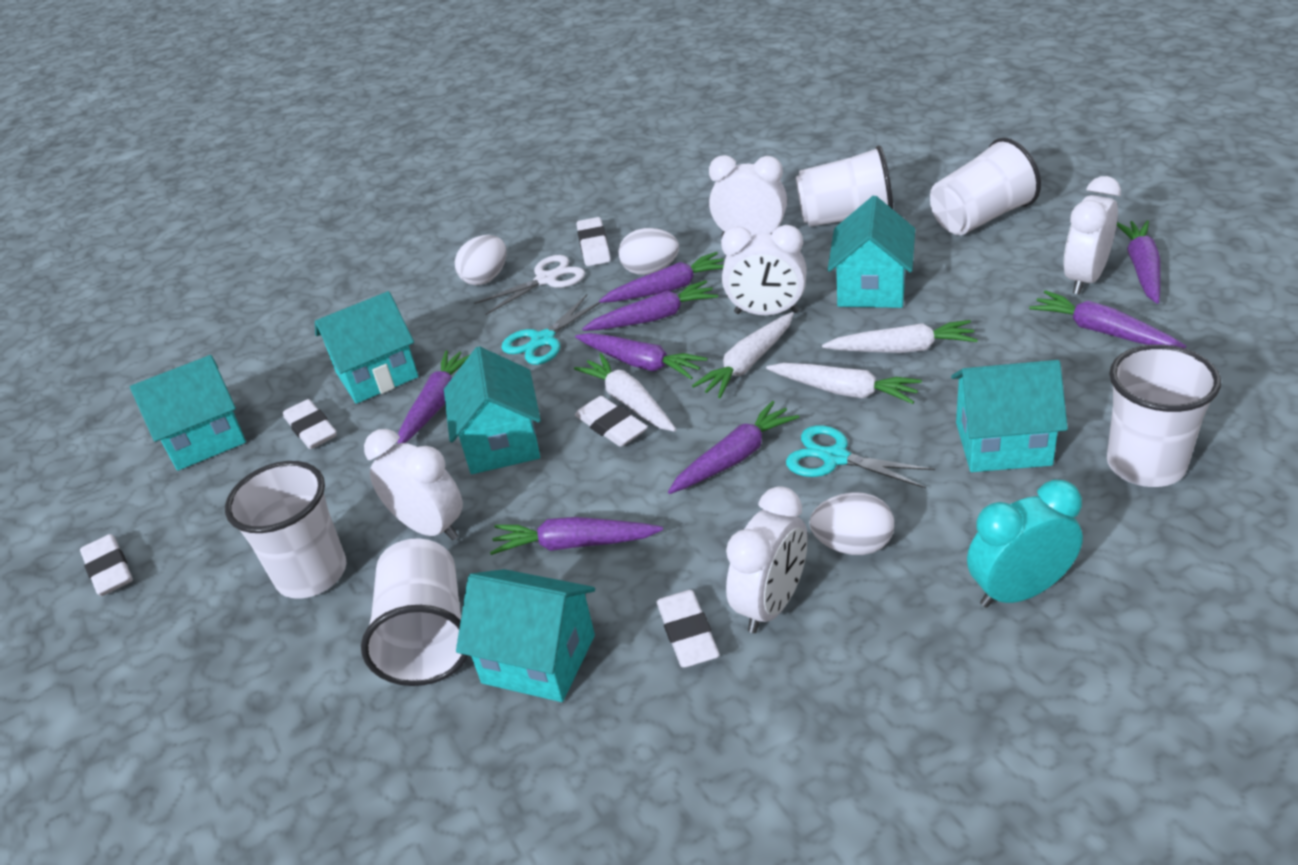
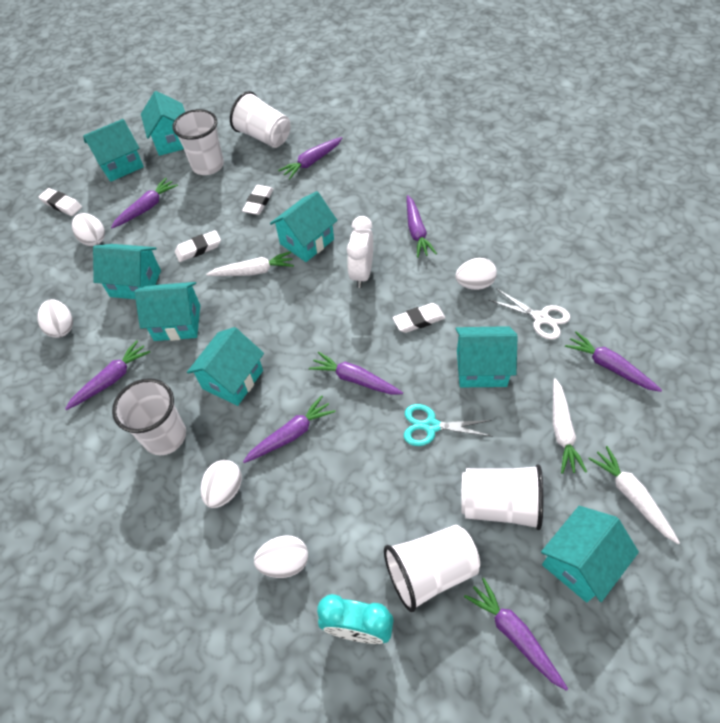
turquoise house: 6 -> 8
turquoise scissors: 2 -> 1
white carrot: 4 -> 3
white clock: 5 -> 1
white egg: 3 -> 5
white eraser: 5 -> 4

